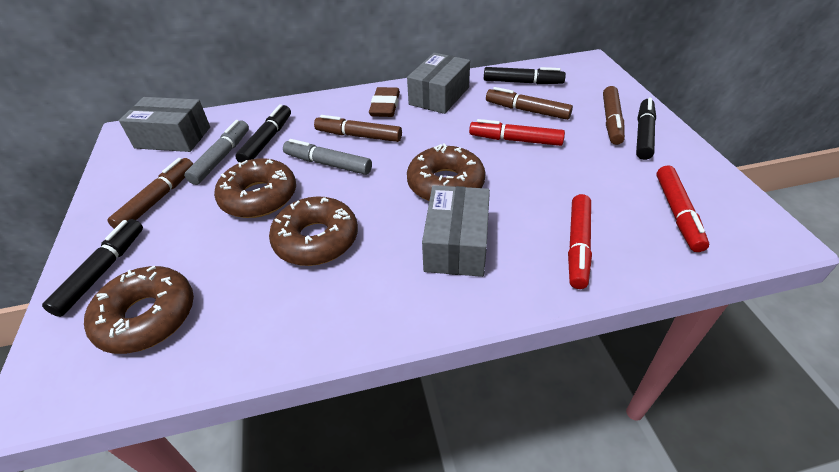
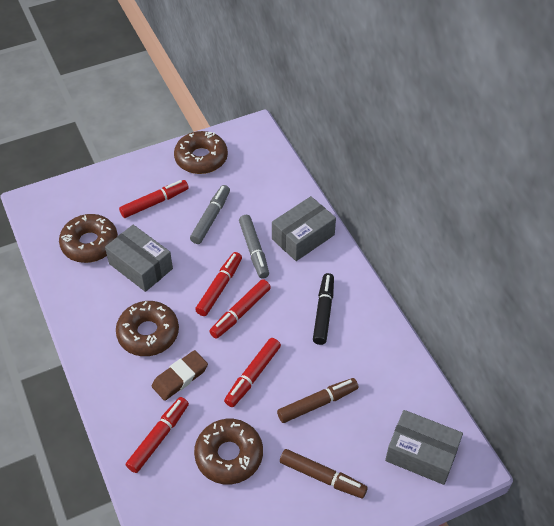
black marker: 4 -> 1
brown marker: 4 -> 2
red marker: 3 -> 5

